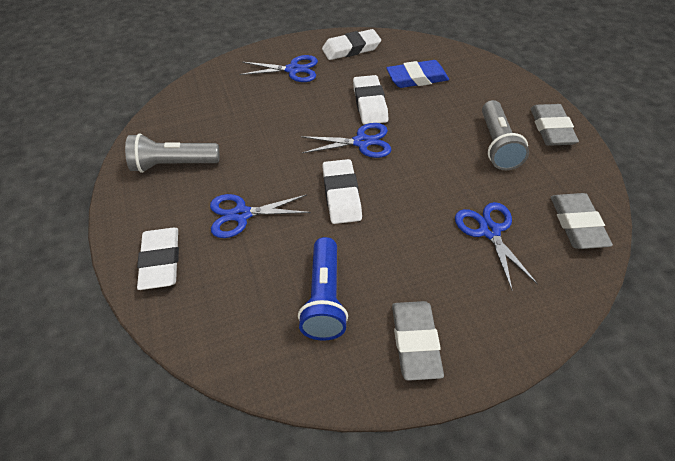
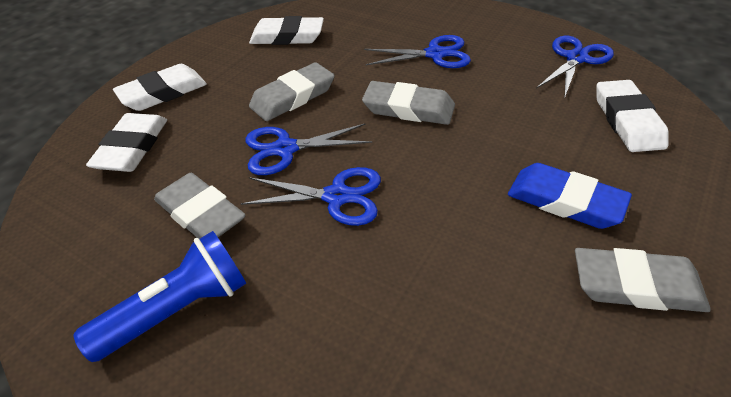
grey eraser: 3 -> 4
grey flashlight: 2 -> 0

